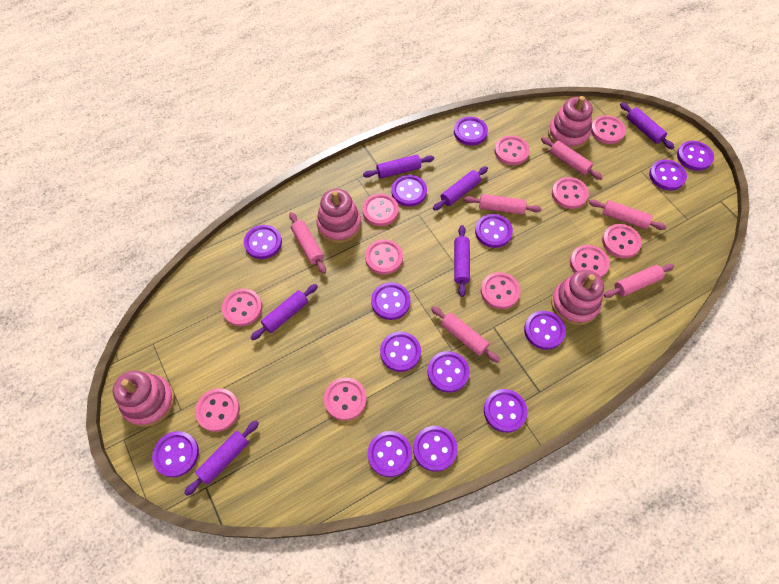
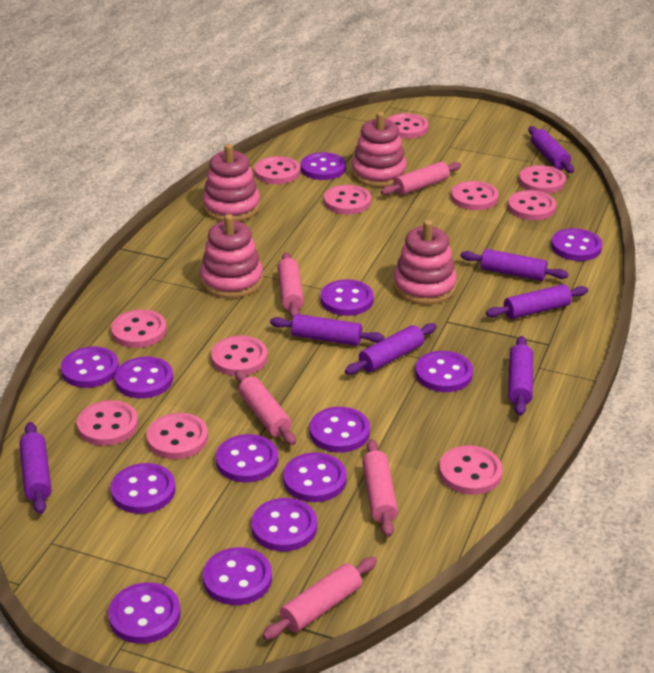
pink rolling pin: 6 -> 5
purple button: 14 -> 13
purple rolling pin: 6 -> 7

